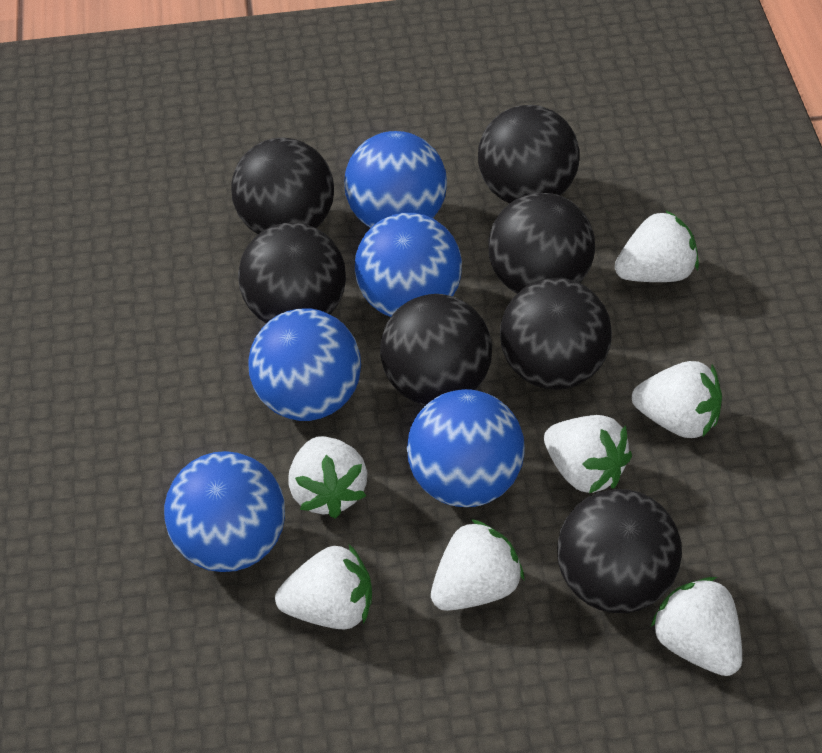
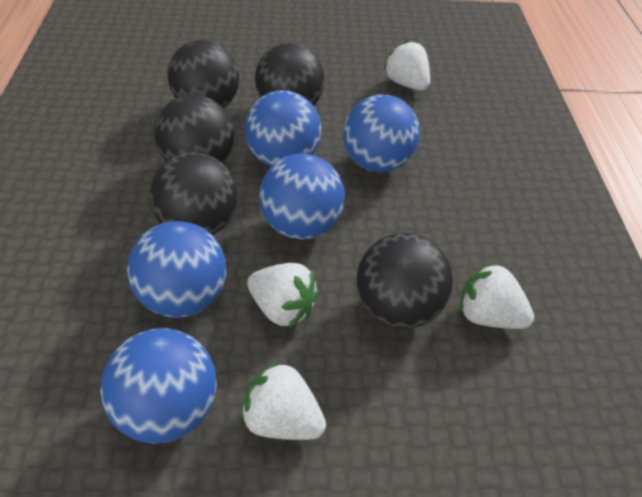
black ball: 7 -> 5
white strawberry: 7 -> 4

